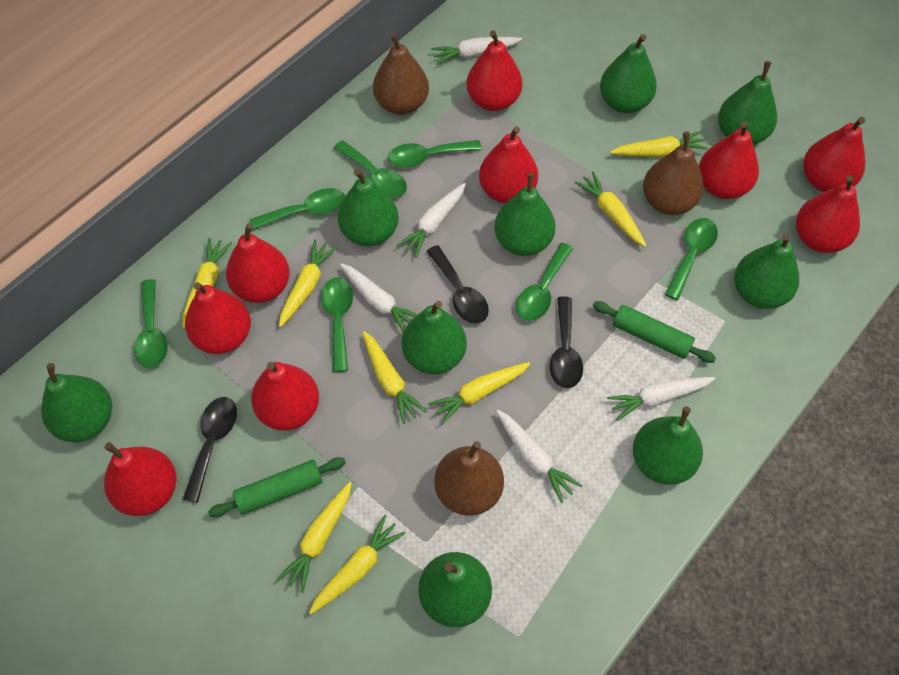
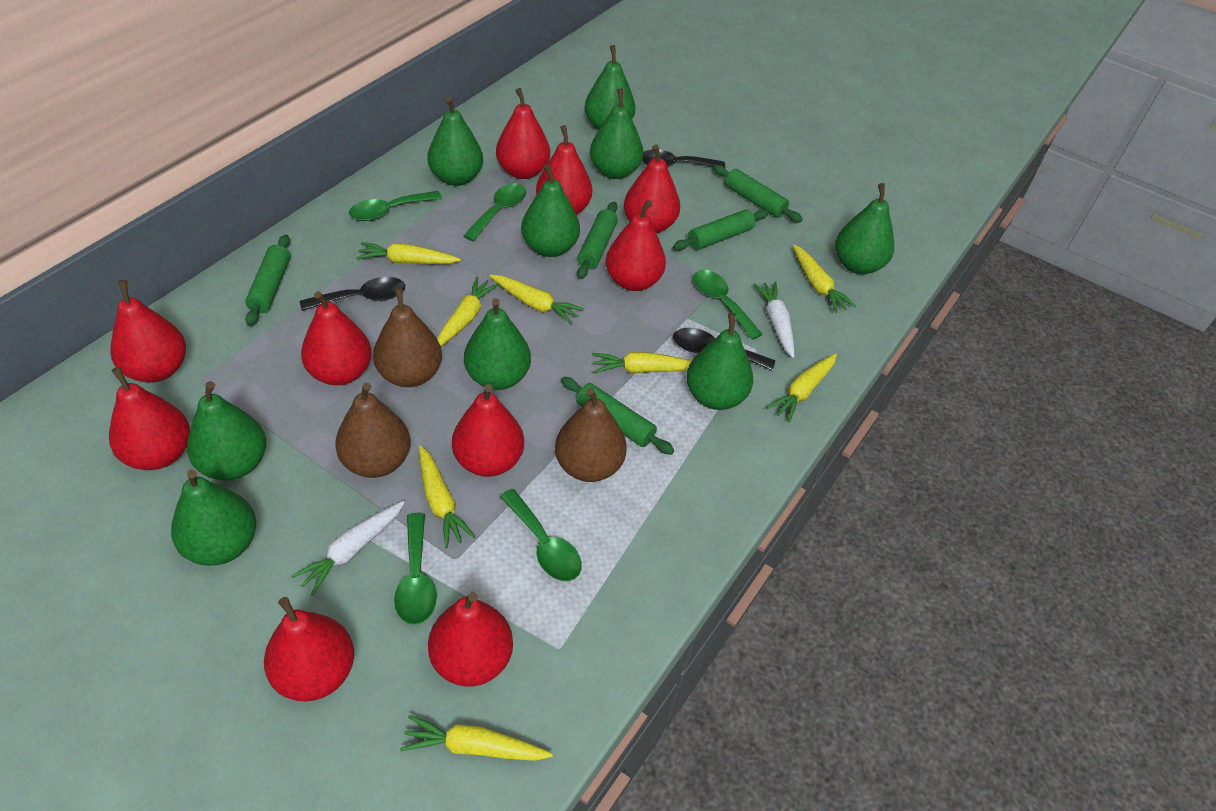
green rolling pin: 2 -> 5
green spoon: 7 -> 5
red pear: 9 -> 10
white carrot: 5 -> 2

